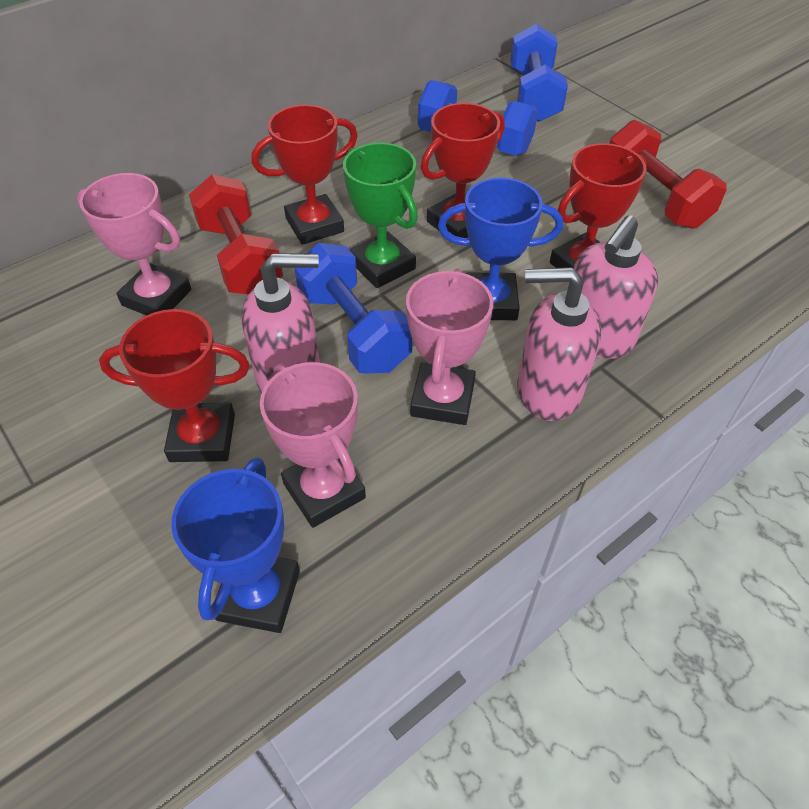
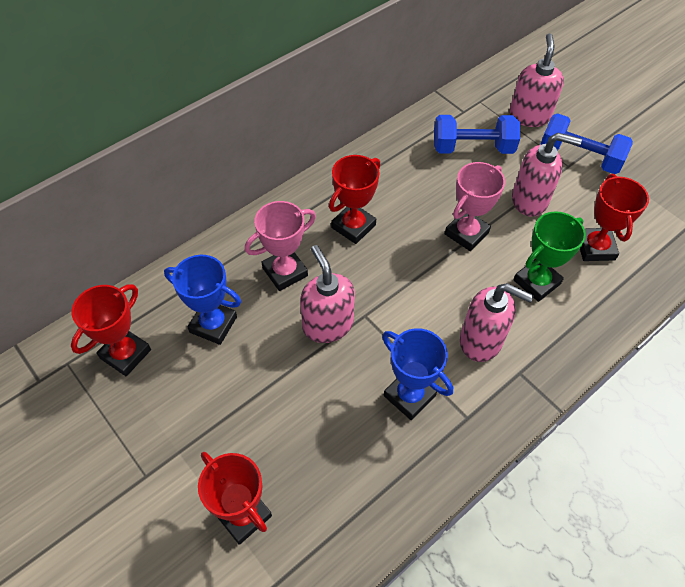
blue dumbbell: 3 -> 2
pink soap dispenser: 3 -> 4
pink trophy: 3 -> 2
red dumbbell: 2 -> 0

